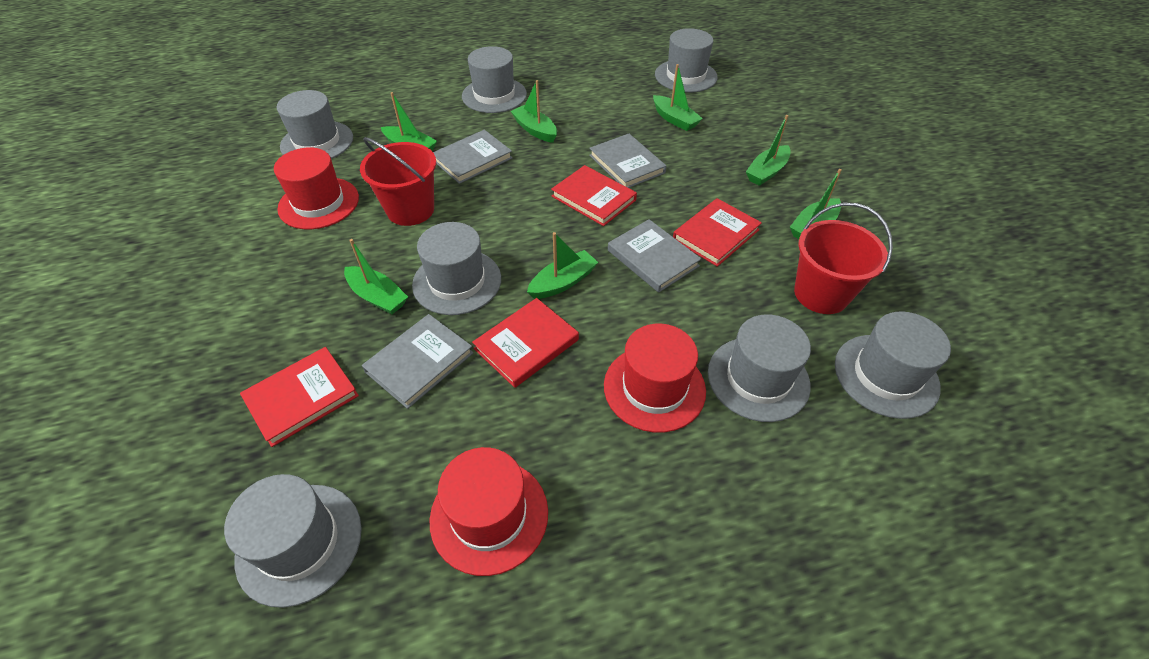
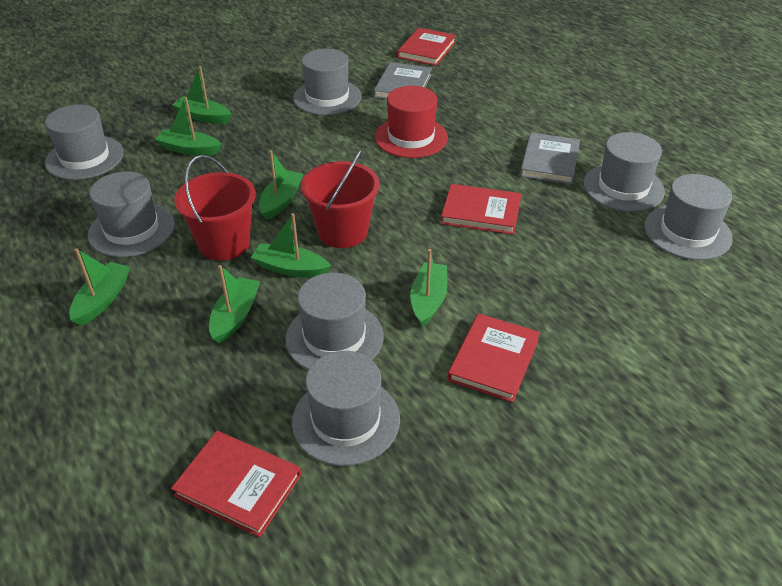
grey book: 4 -> 2
red hat: 3 -> 1

